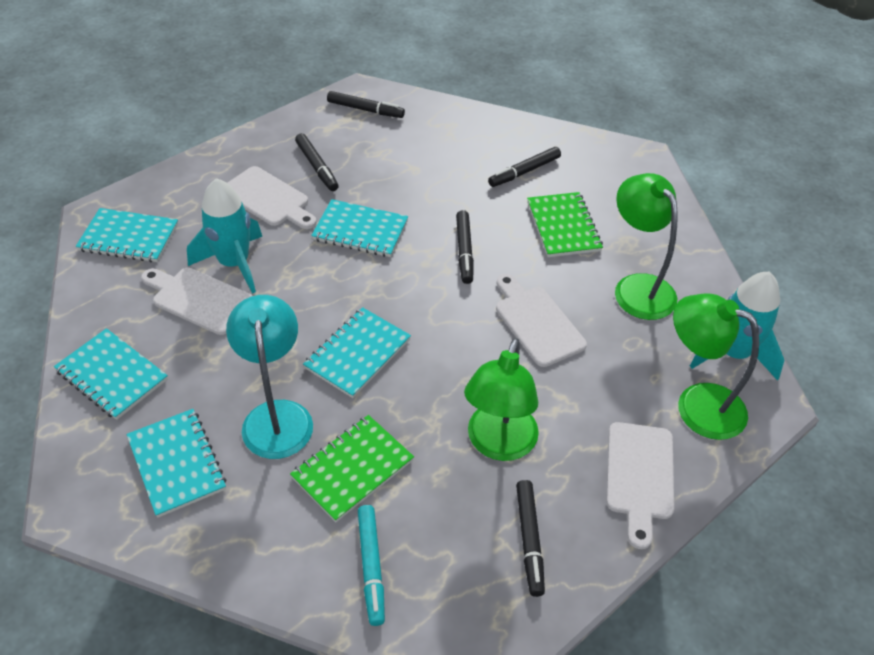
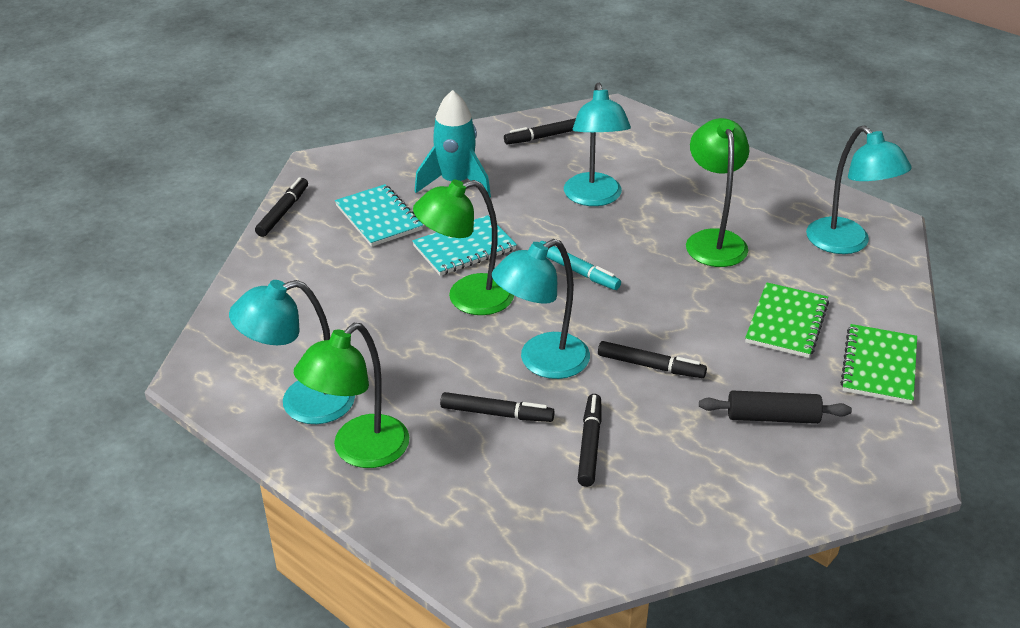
black rolling pin: 0 -> 1
turquoise lamp: 1 -> 4
turquoise notebook: 5 -> 2
turquoise rocket: 2 -> 1
white cutting board: 4 -> 0

